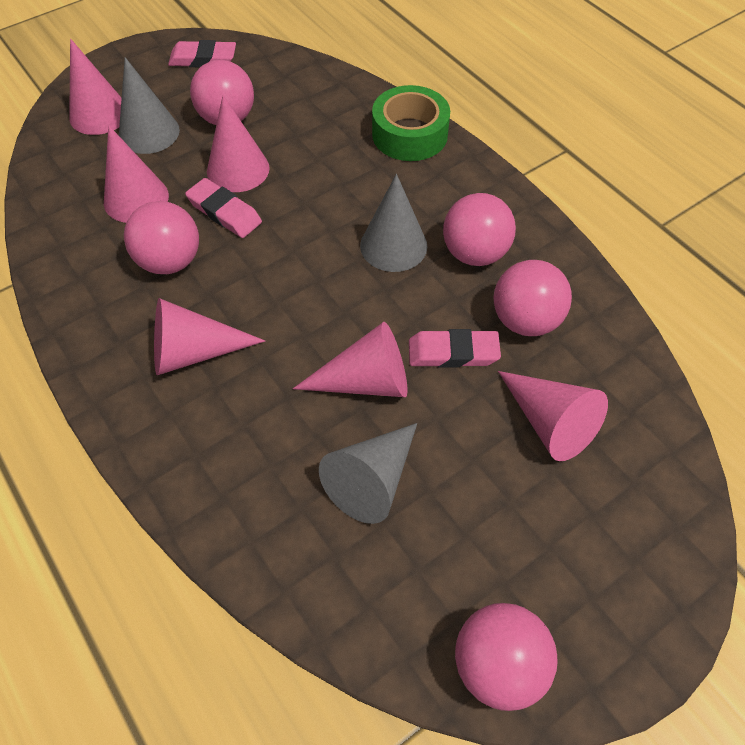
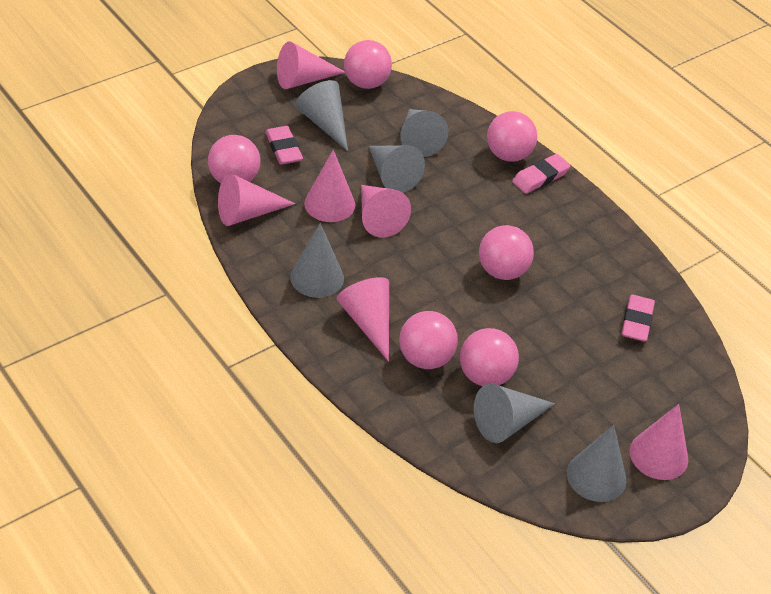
green tape: 1 -> 0
grey cone: 3 -> 6
pink ball: 5 -> 6

